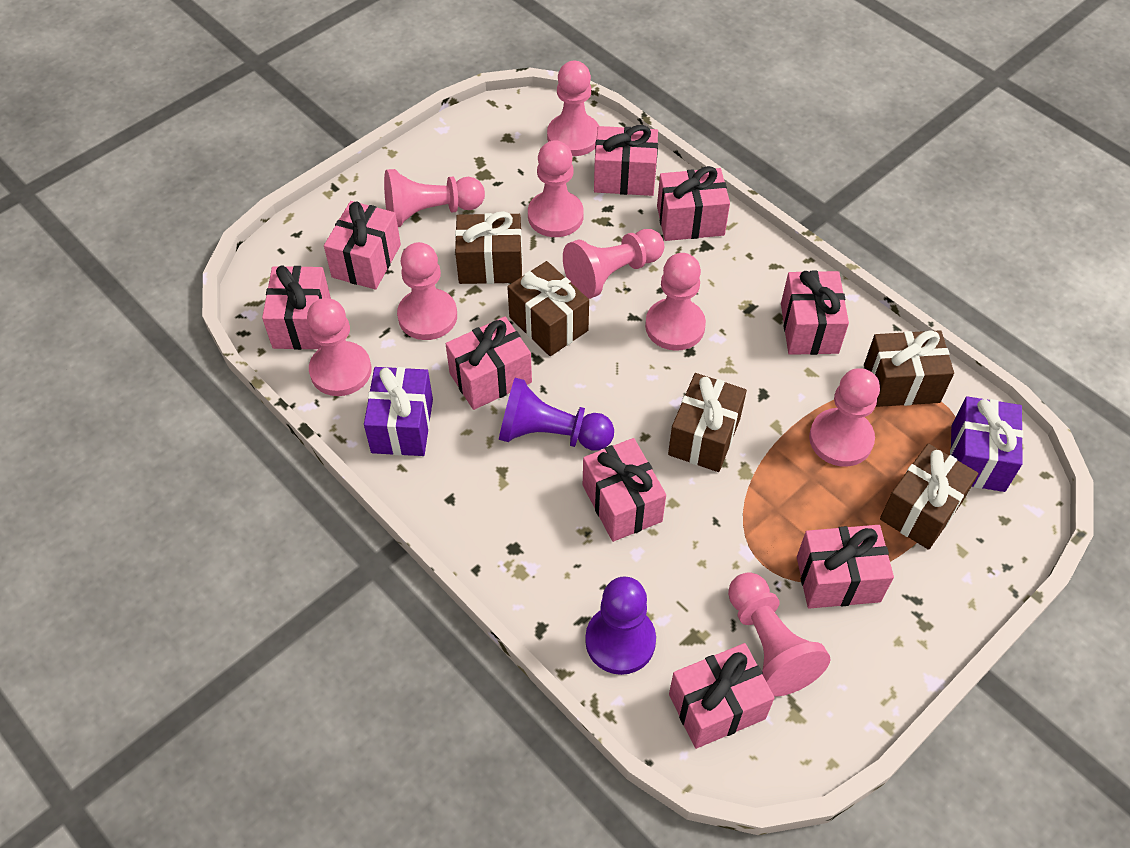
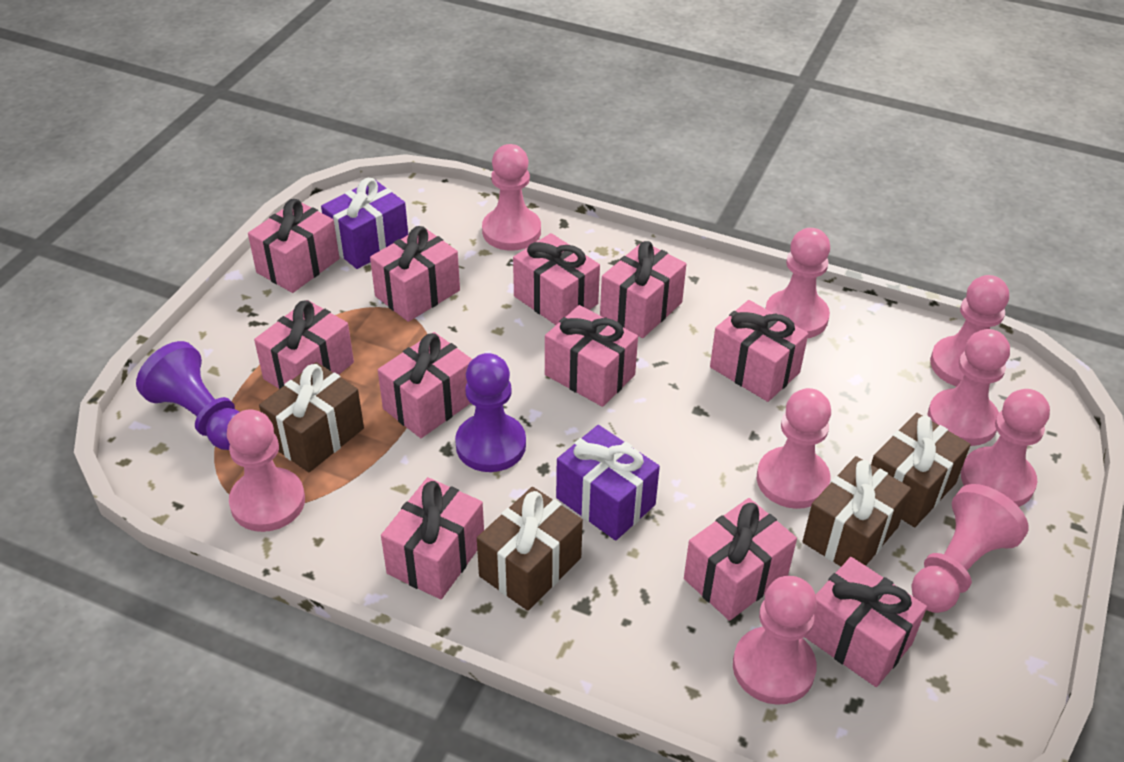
brown gift: 5 -> 4
pink gift: 9 -> 11

